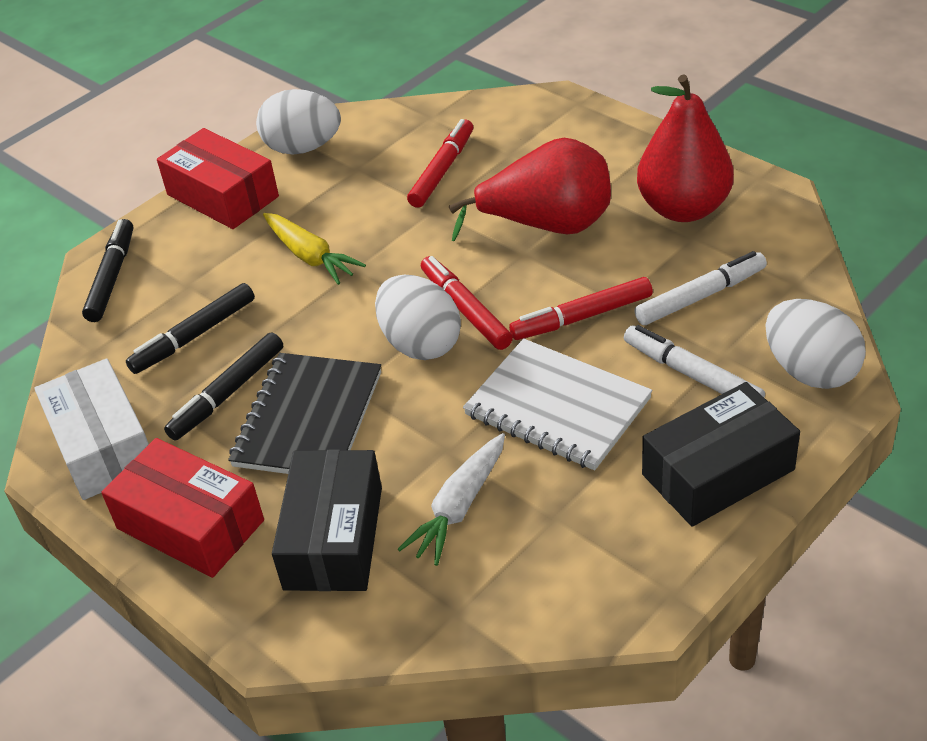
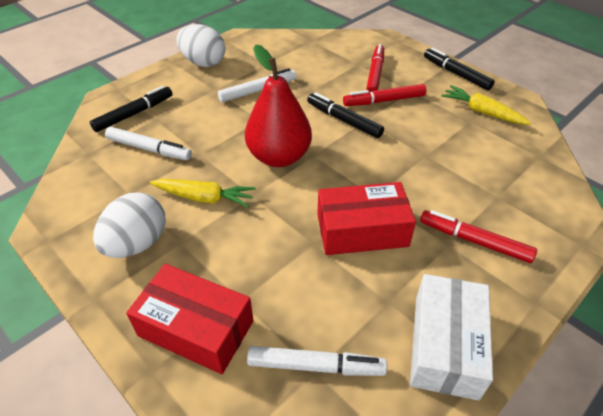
black box: 2 -> 0
black notebook: 1 -> 0
red pear: 2 -> 1
white carrot: 1 -> 0
white egg: 3 -> 2
white marker: 2 -> 3
white notebook: 1 -> 0
yellow carrot: 1 -> 2

